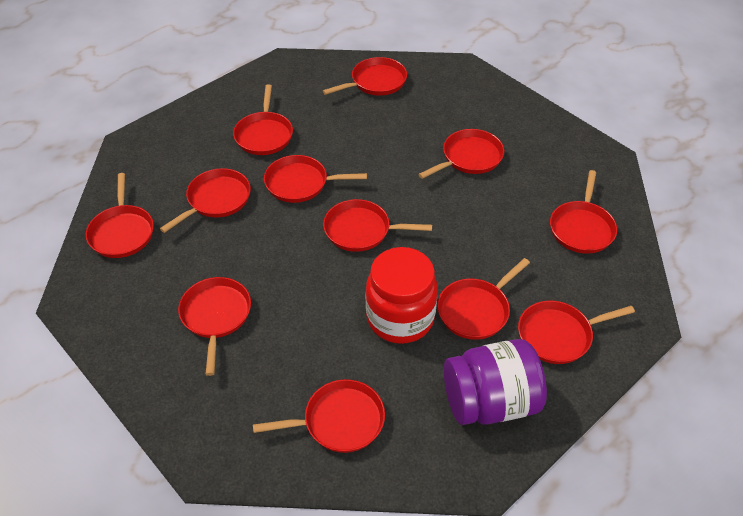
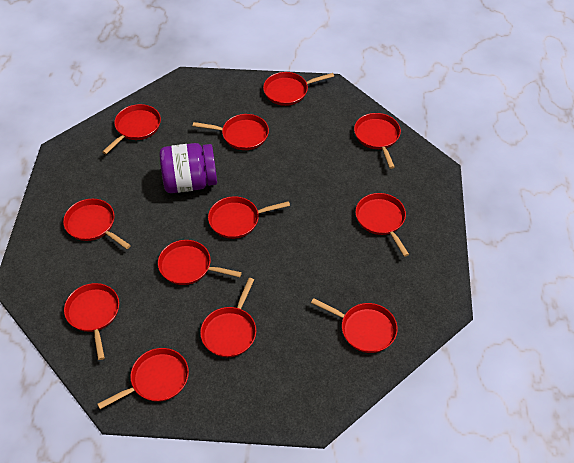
red jar: 1 -> 0

